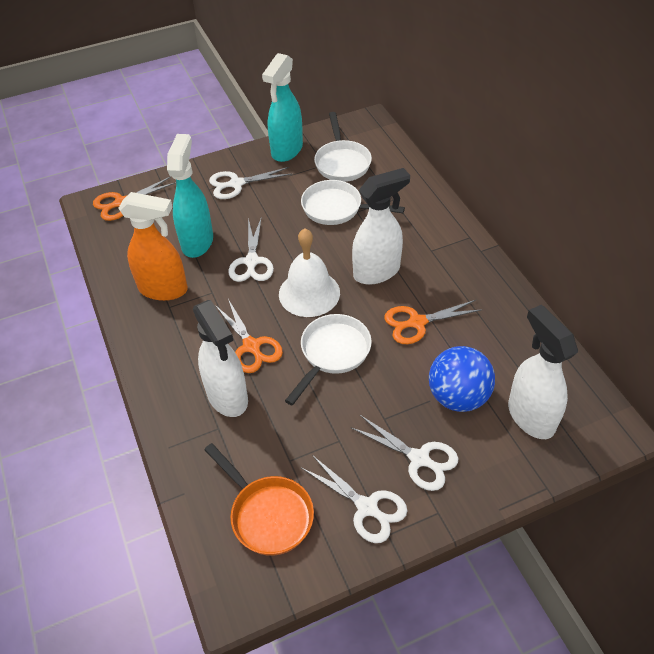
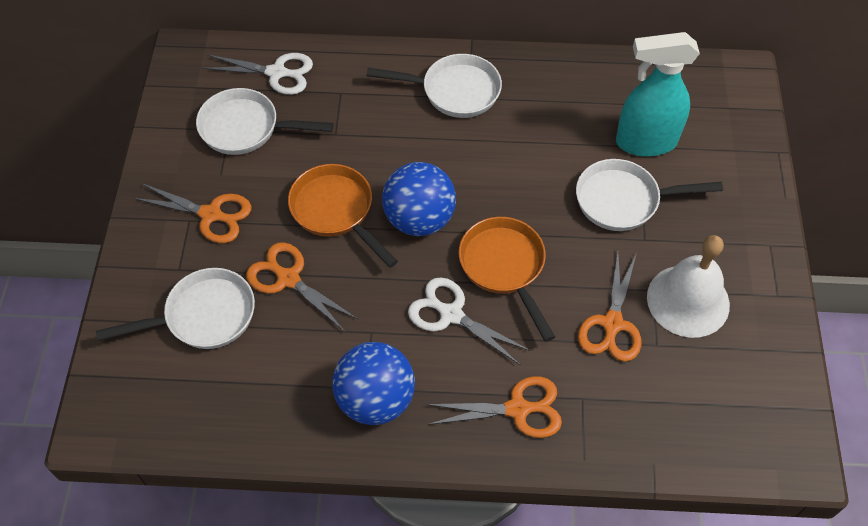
blue ball: 1 -> 2
orange pan: 1 -> 2
orange scissors: 3 -> 4
orange spray bottle: 1 -> 0
turquoise spray bottle: 2 -> 1
white pan: 3 -> 4
white scissors: 4 -> 2
white spray bottle: 3 -> 0

